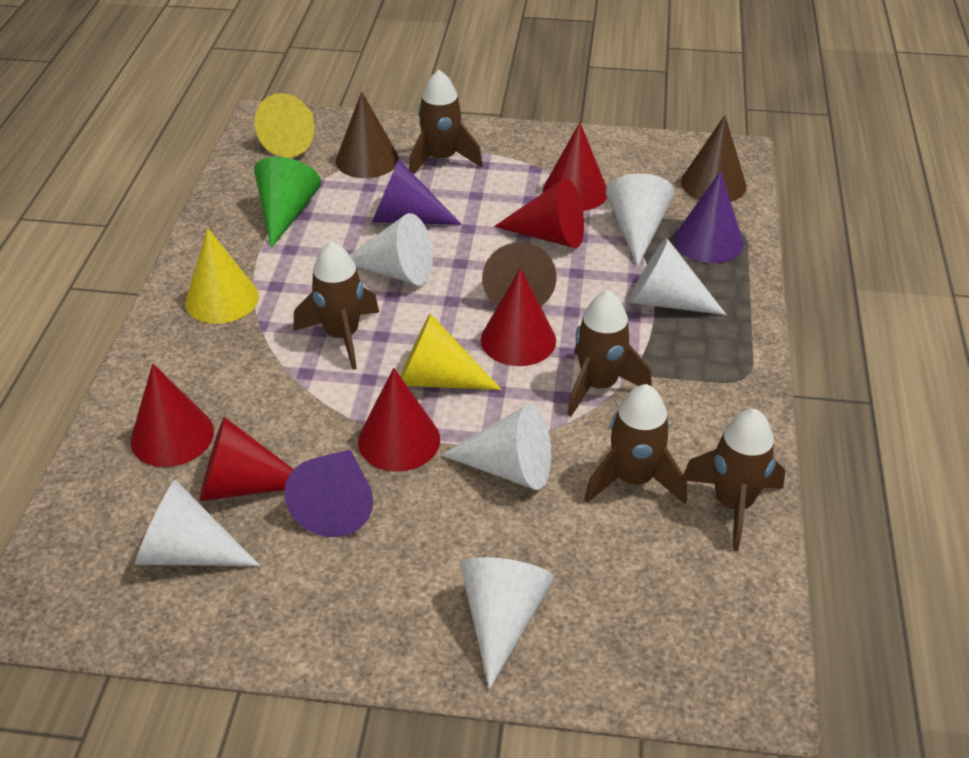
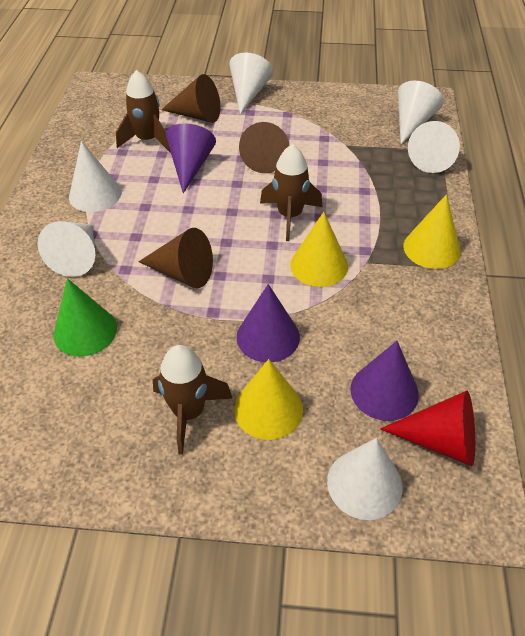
brown rocket: 5 -> 3
red cone: 6 -> 1

